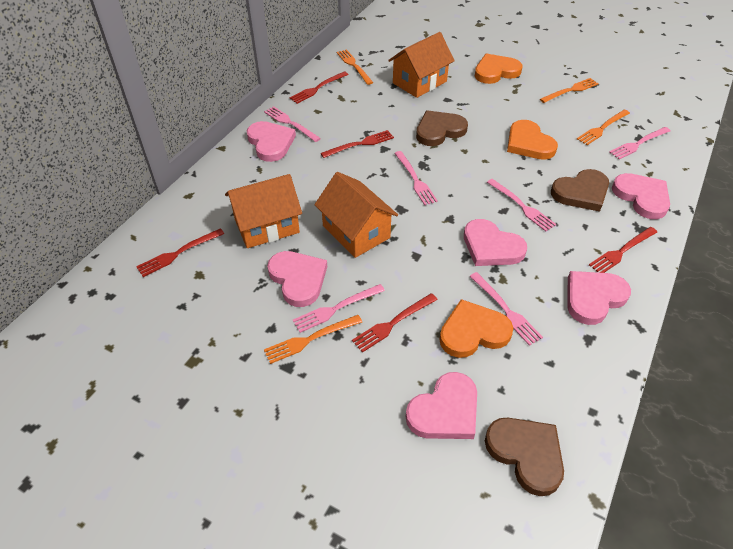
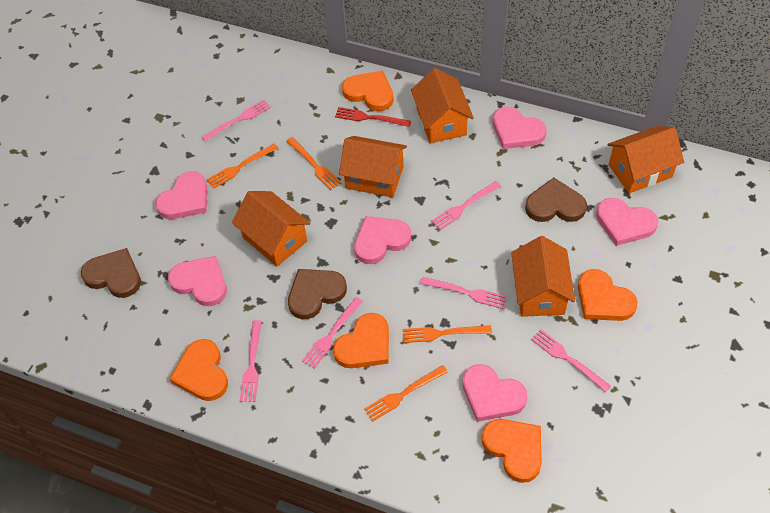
orange heart: 3 -> 5
orange house: 3 -> 5
red fork: 5 -> 1

